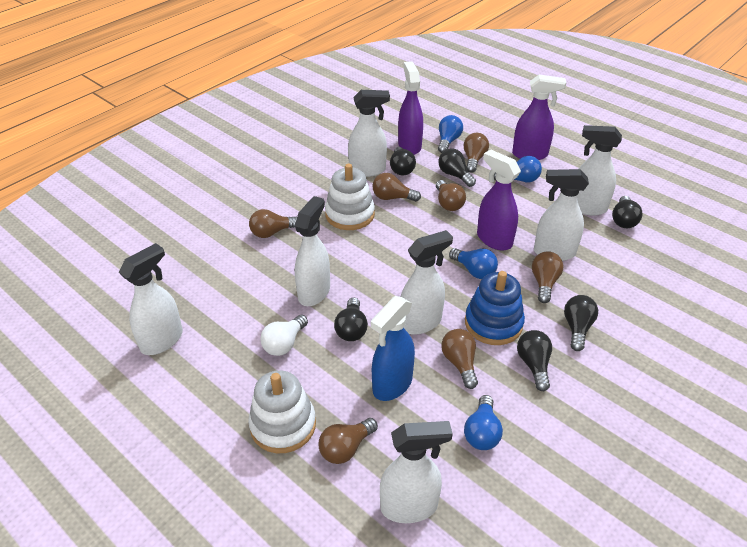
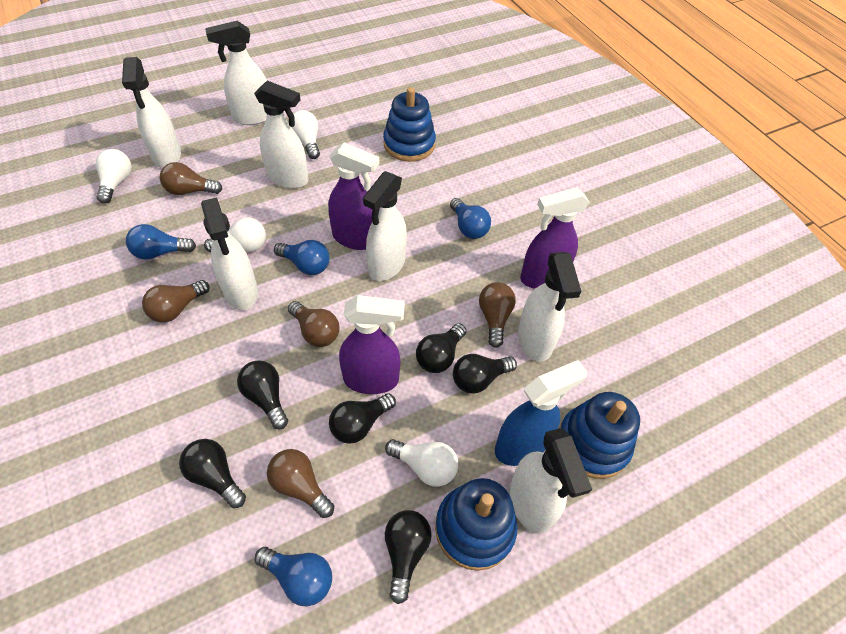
blue stacking toy: 1 -> 3
brown light bulb: 7 -> 5
white light bulb: 1 -> 4
white stacking toy: 2 -> 0

